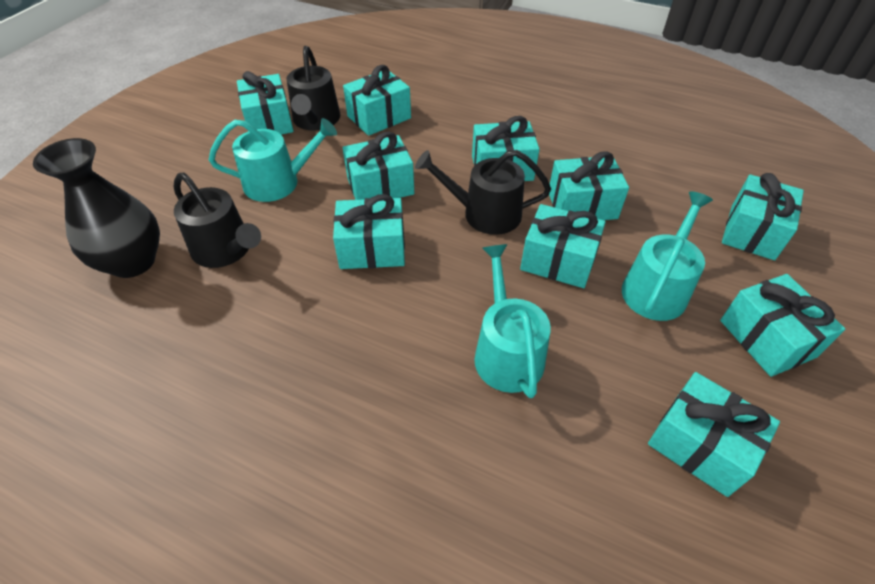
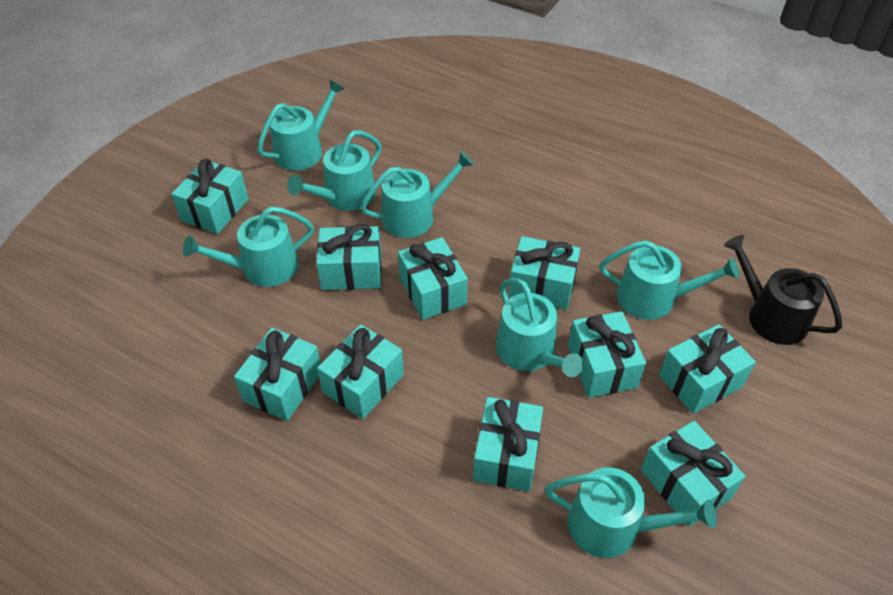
black vase: 1 -> 0
black watering can: 3 -> 1
turquoise watering can: 3 -> 7

